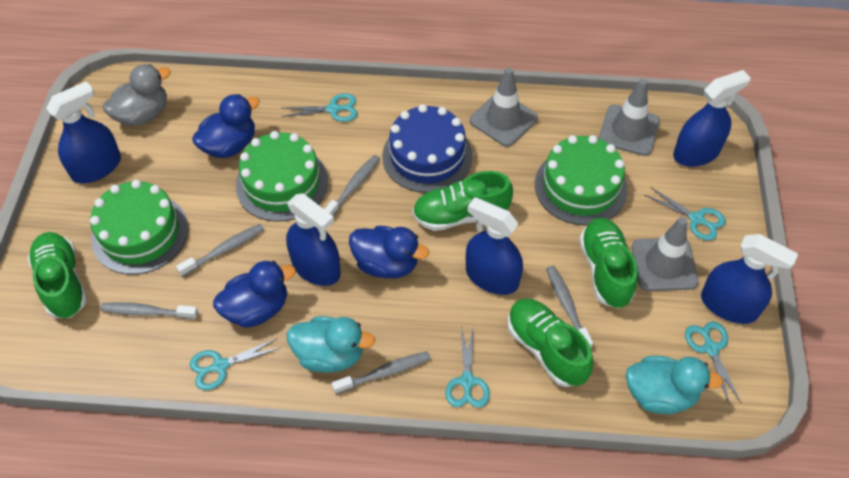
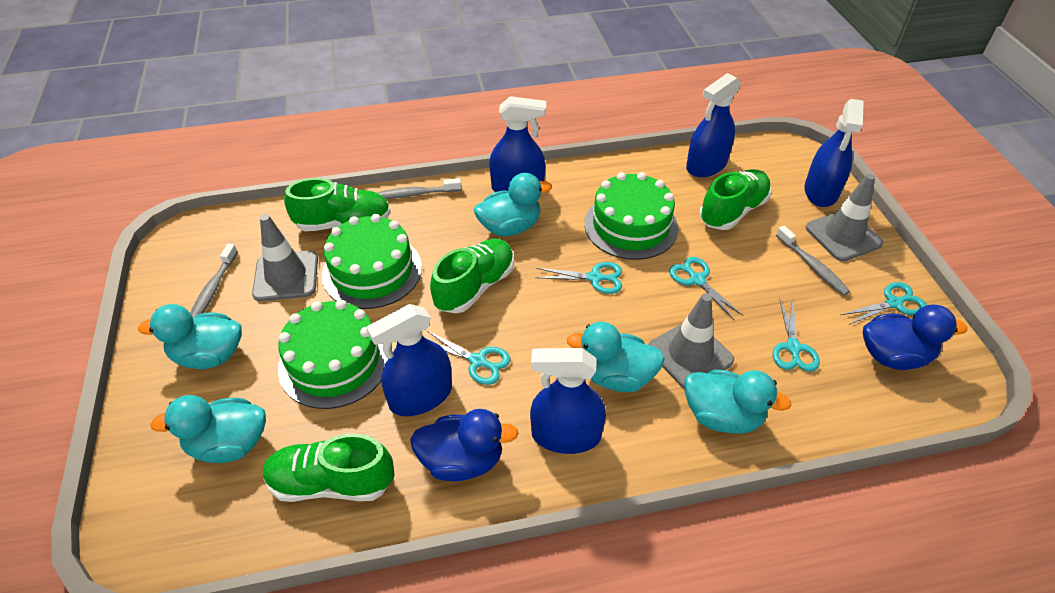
blue cake: 1 -> 0
blue duck: 3 -> 2
grey duck: 1 -> 0
grey toothbrush: 5 -> 3
turquoise duck: 2 -> 5

